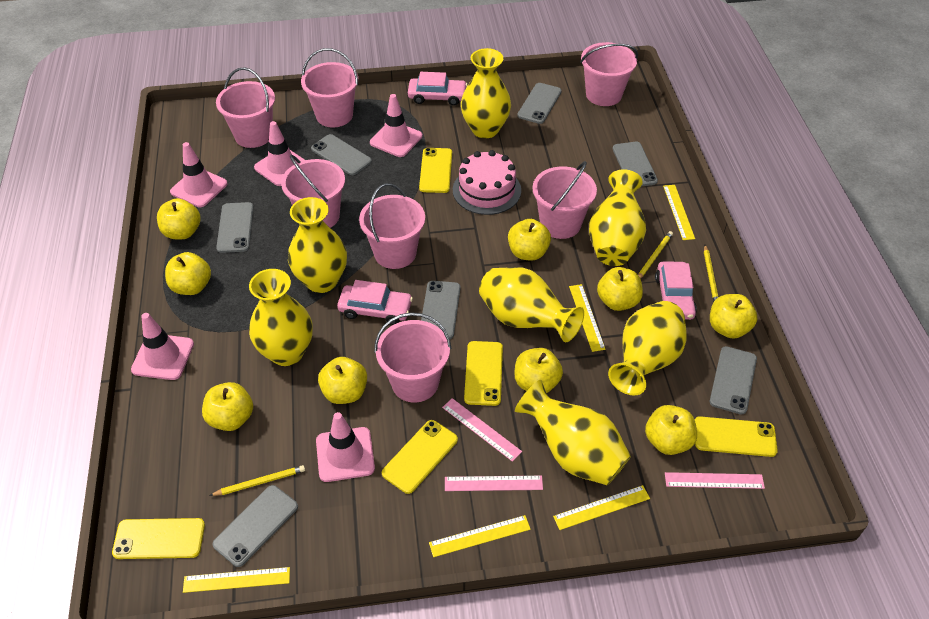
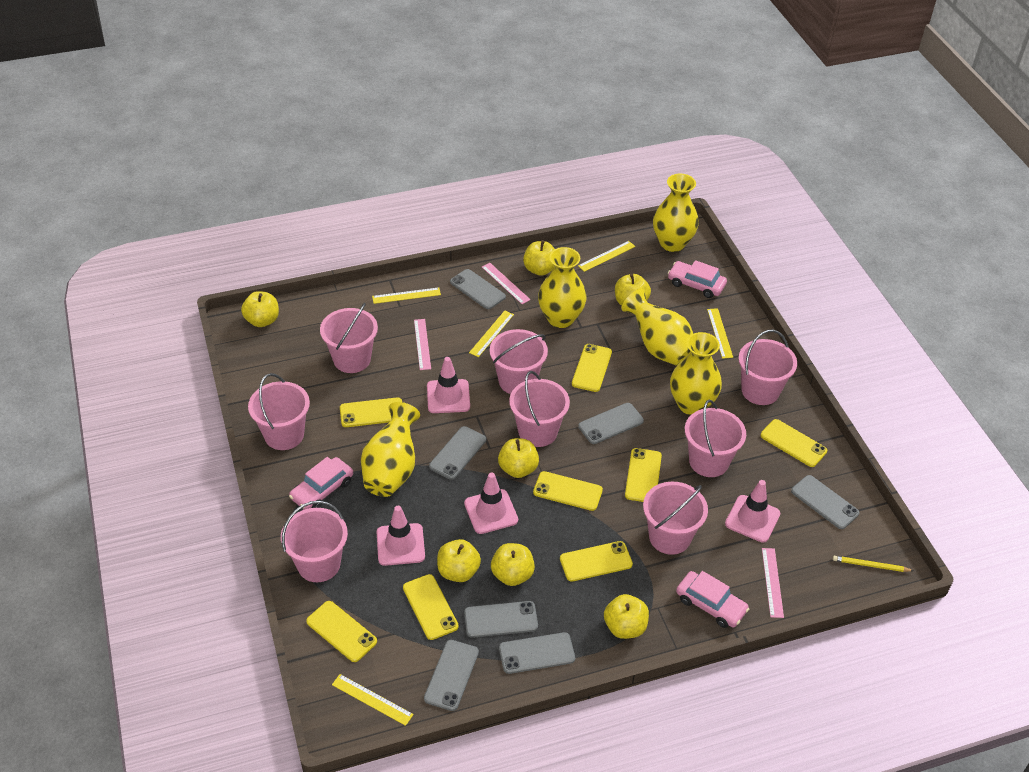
pink bucket: 7 -> 8
pink cake: 1 -> 0
pink traffic cone: 5 -> 4
yellow apple: 9 -> 7
yellow pencil: 3 -> 1
yellow phone: 5 -> 8
yellow vase: 7 -> 5

